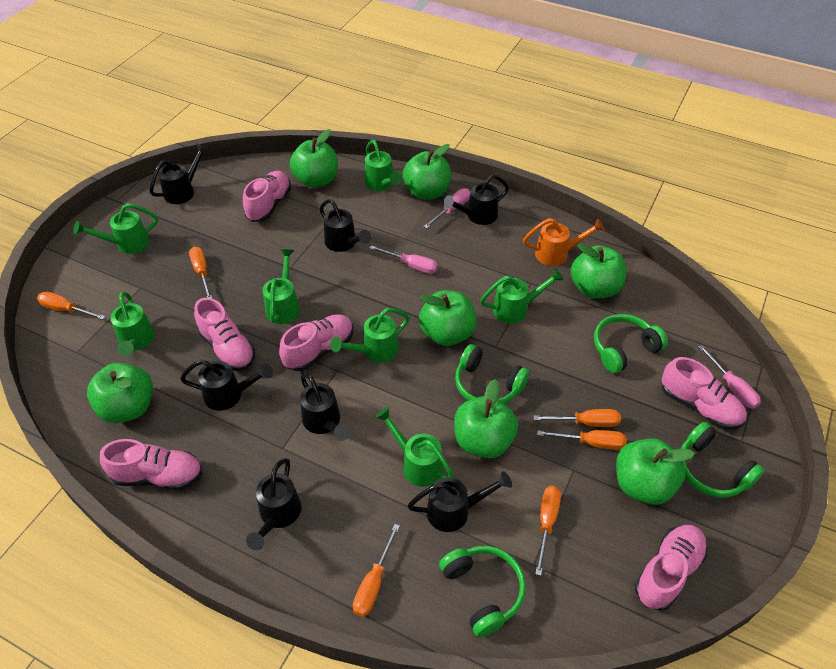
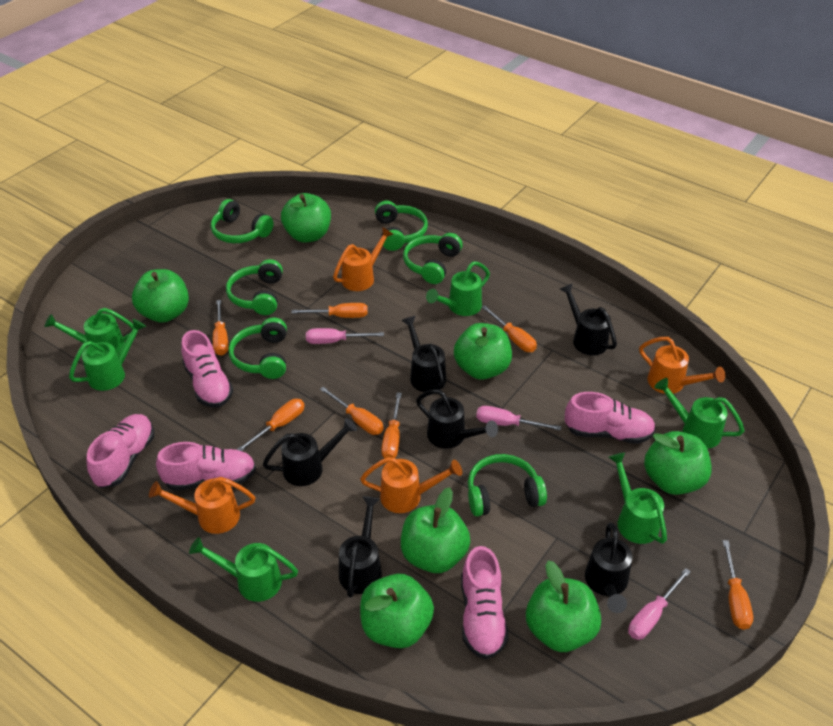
black watering can: 7 -> 6
green headphones: 4 -> 6
green watering can: 7 -> 6
orange screwdriver: 6 -> 7
orange watering can: 1 -> 4
pink shoe: 6 -> 5

